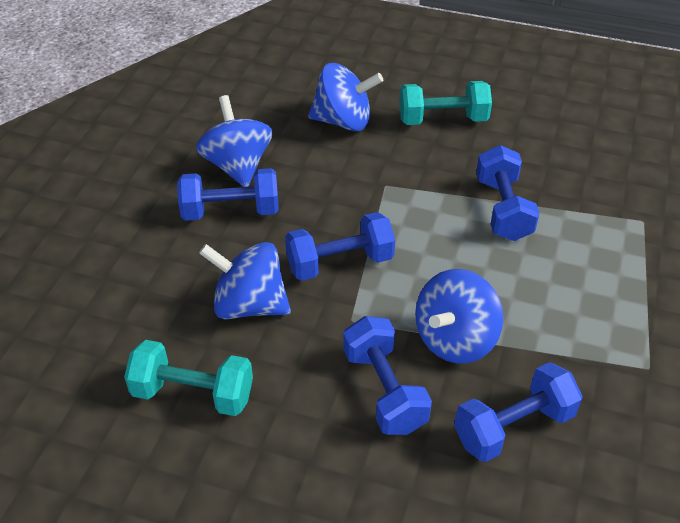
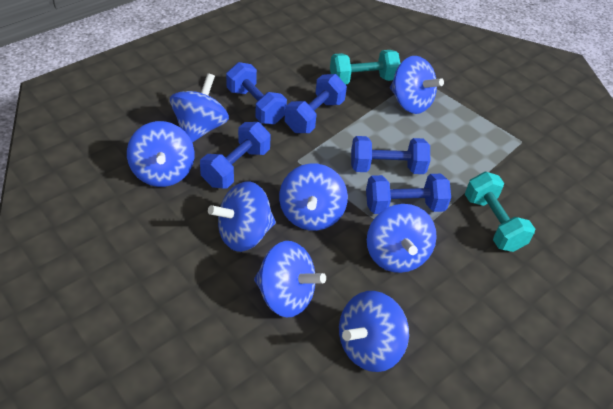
blue spinning top: 4 -> 8

